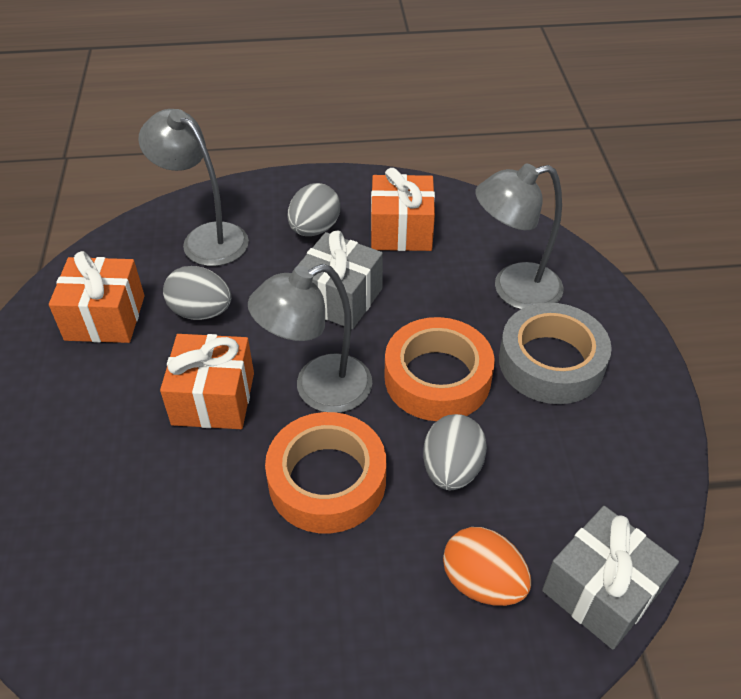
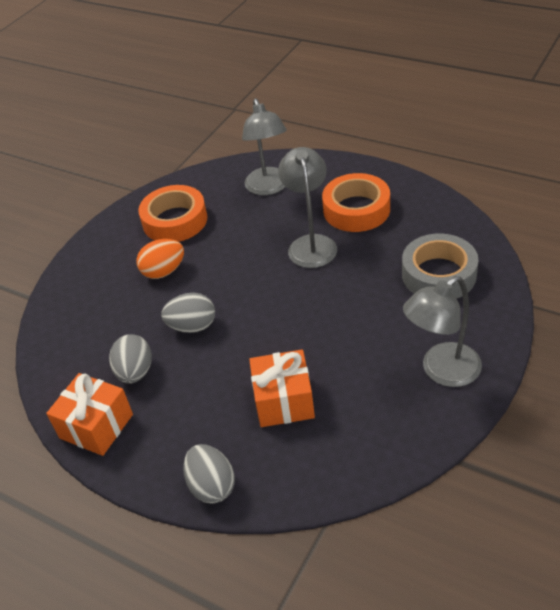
grey gift: 2 -> 0
orange gift: 3 -> 2

